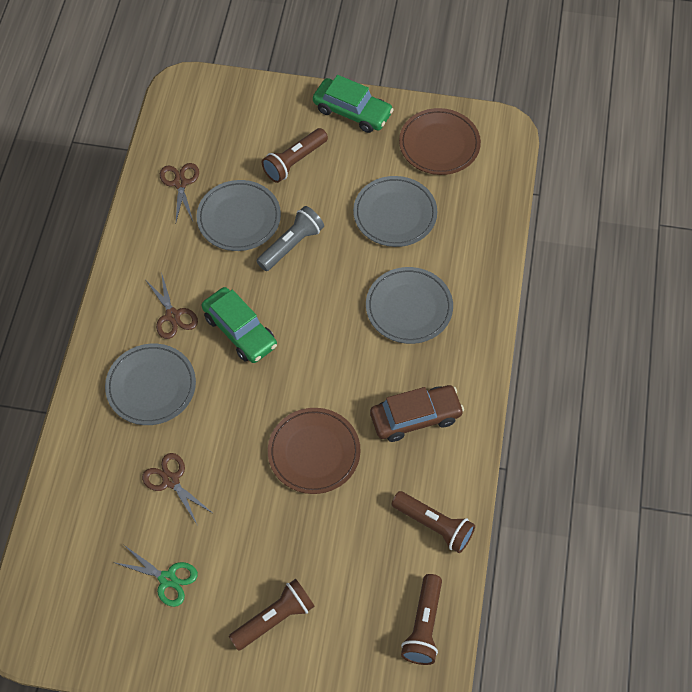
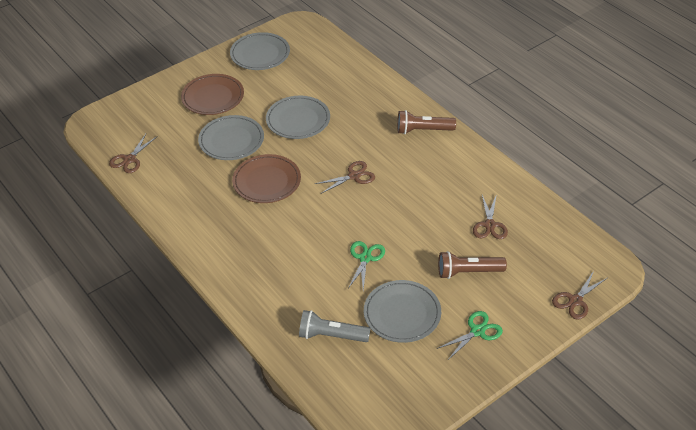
brown car: 1 -> 0
brown flashlight: 4 -> 2
brown scissors: 3 -> 4
green car: 2 -> 0
green scissors: 1 -> 2

